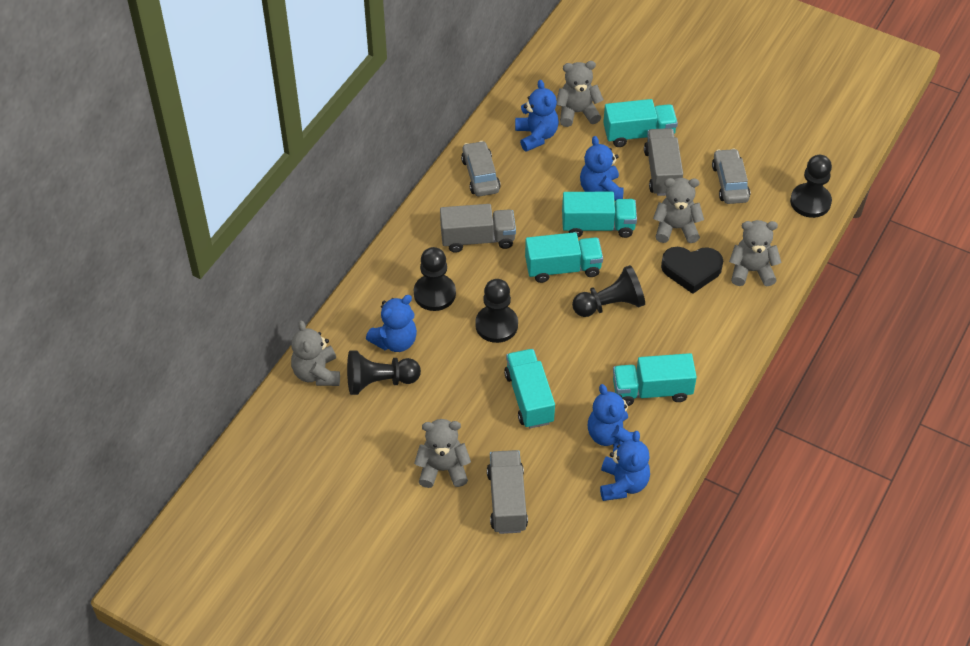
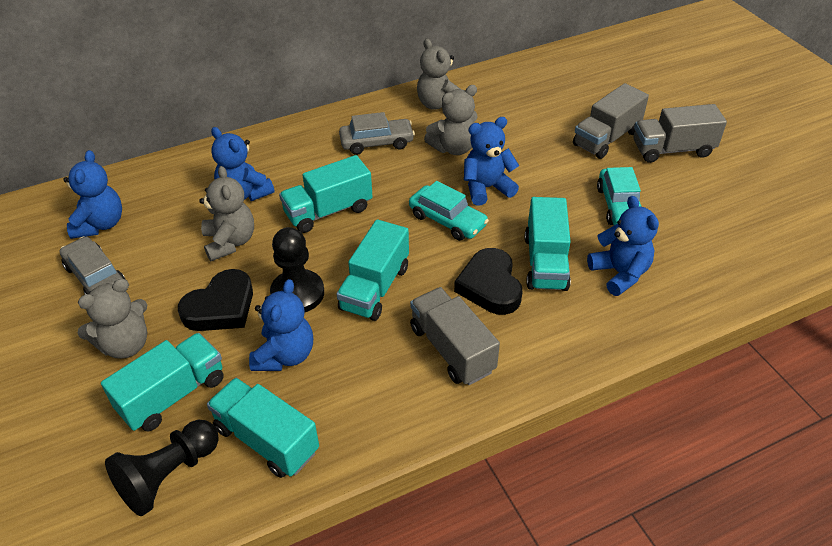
black heart: 1 -> 2
black pawn: 5 -> 2
grey teddy bear: 5 -> 4
turquoise car: 0 -> 2

